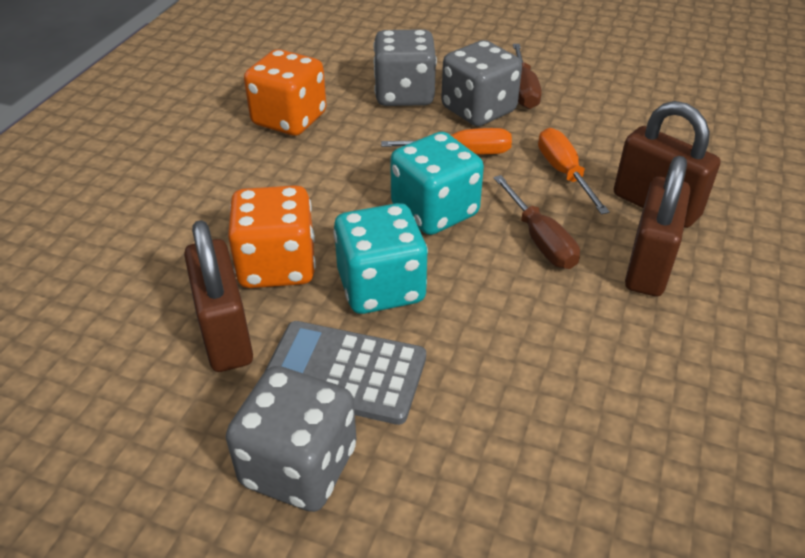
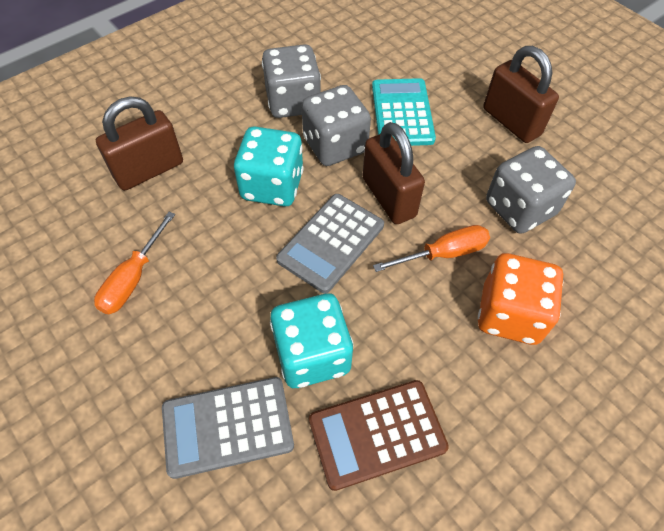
brown calculator: 0 -> 1
brown screwdriver: 2 -> 0
grey calculator: 1 -> 2
orange dice: 2 -> 1
turquoise calculator: 0 -> 1

